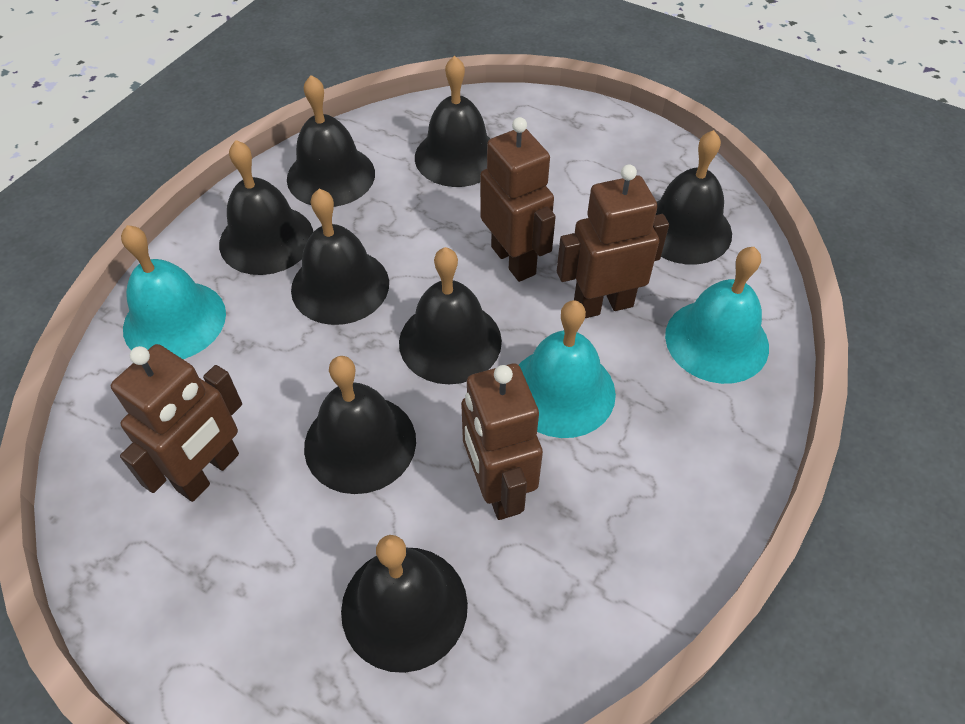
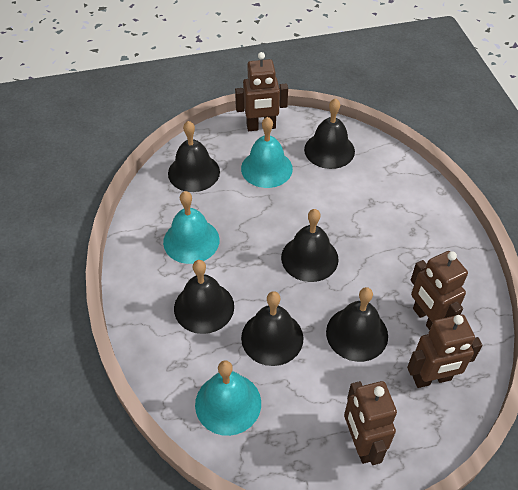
black bell: 8 -> 6

